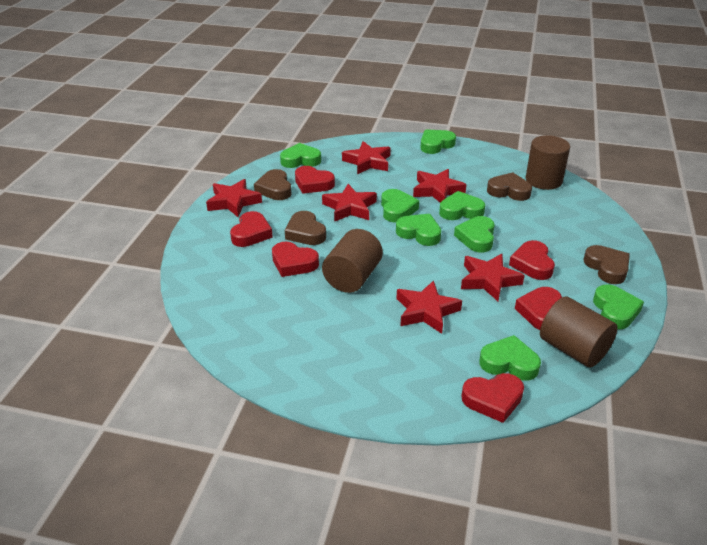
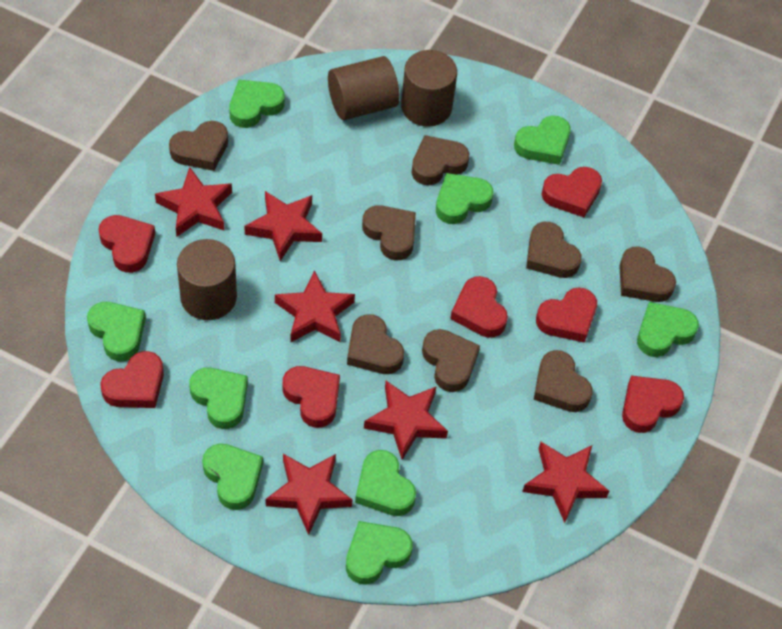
brown heart: 4 -> 8
green heart: 8 -> 9
red heart: 6 -> 7

